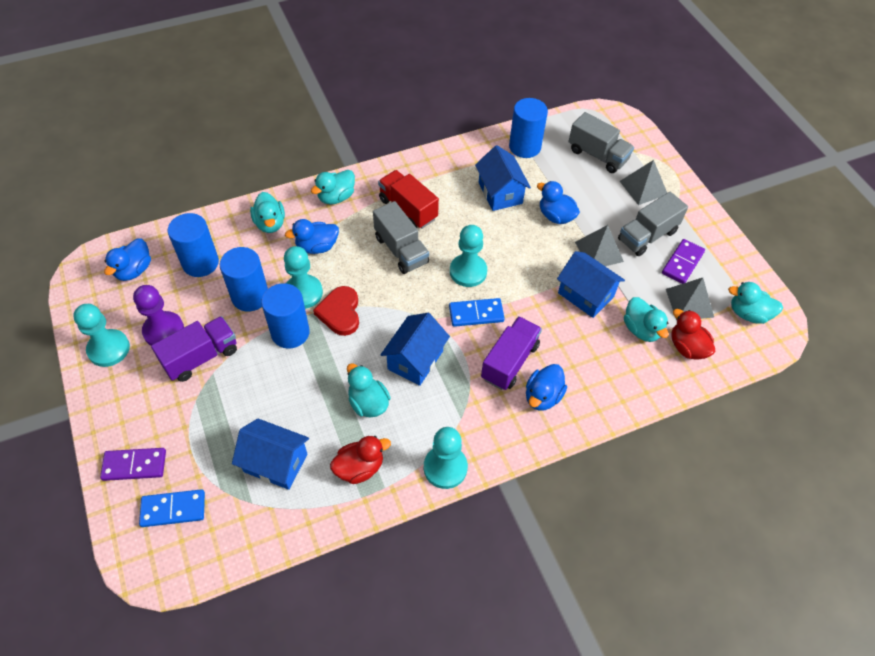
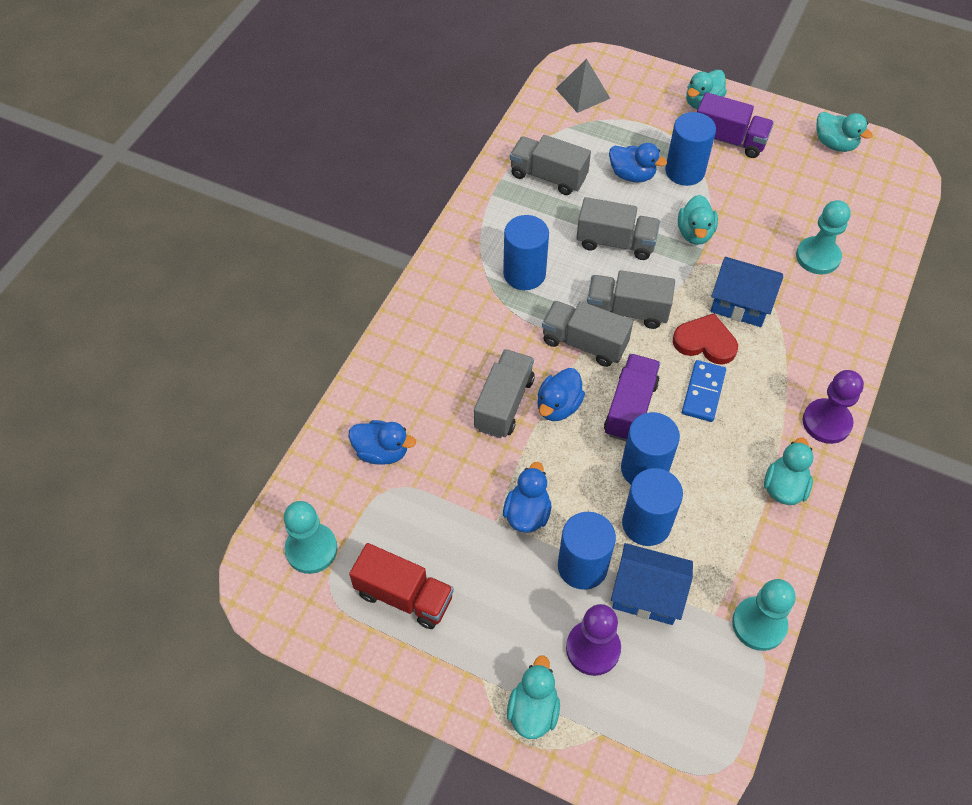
blue cylinder: 4 -> 5
blue domino: 2 -> 1
blue house: 4 -> 2
grey pyramid: 3 -> 1
grey truck: 3 -> 5
purple domino: 2 -> 0
purple pawn: 1 -> 2
red duck: 2 -> 0
turquoise pawn: 4 -> 3

